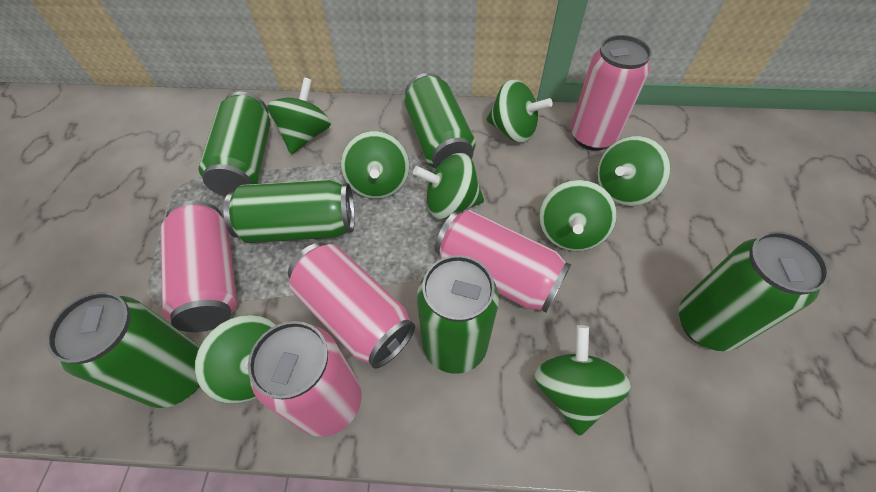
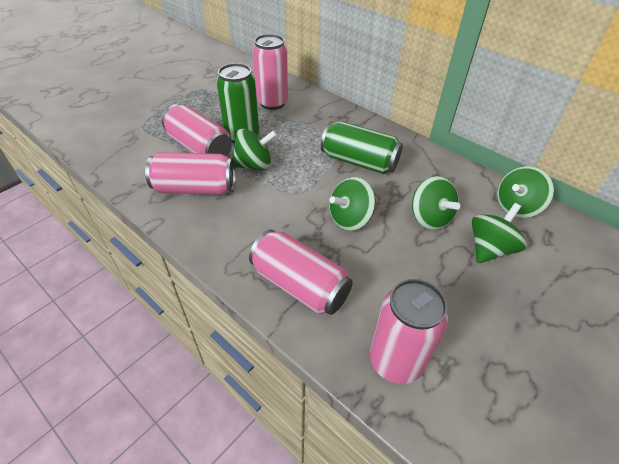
green can: 6 -> 2
green spinning top: 8 -> 5

